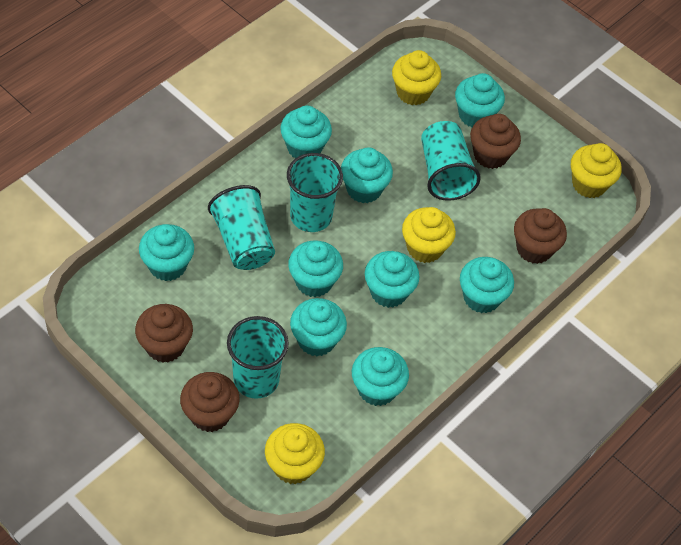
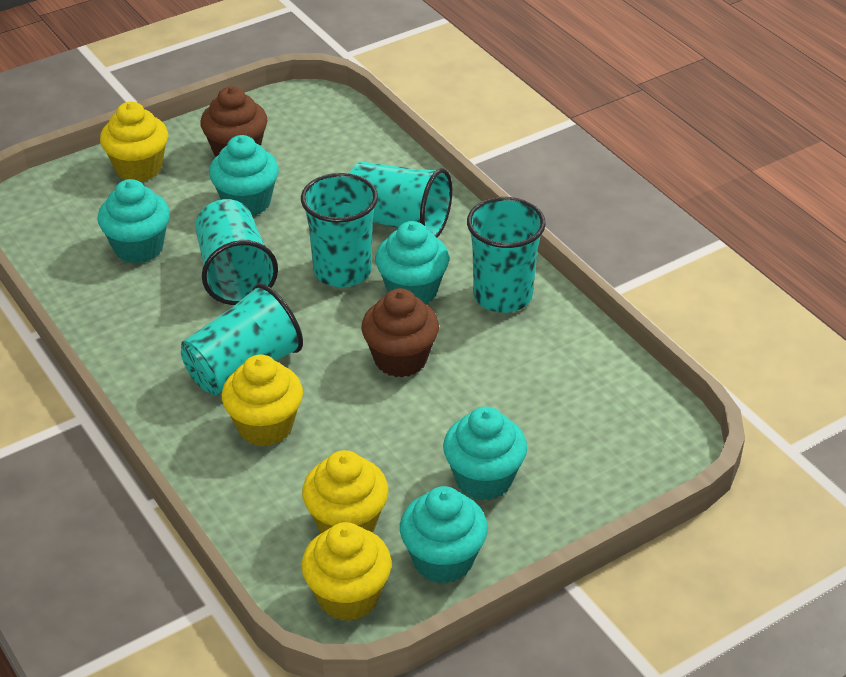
brown cupcake: 4 -> 2
turquoise cup: 4 -> 5
turquoise cupcake: 9 -> 5

